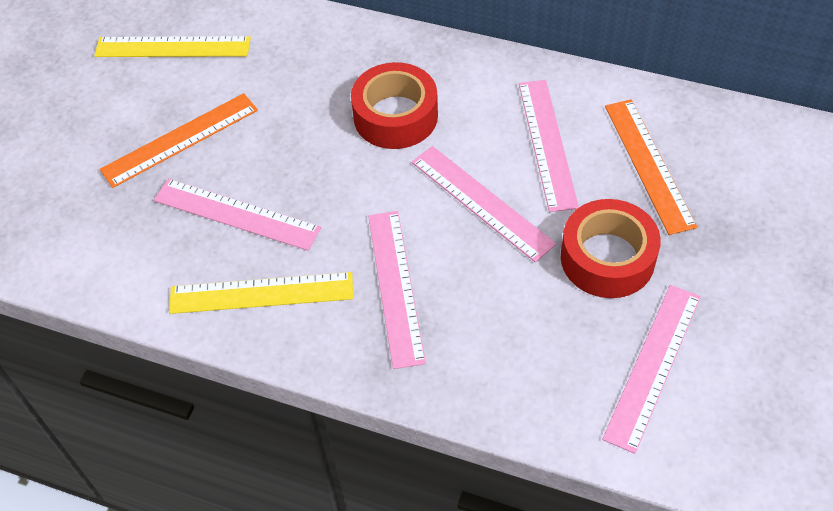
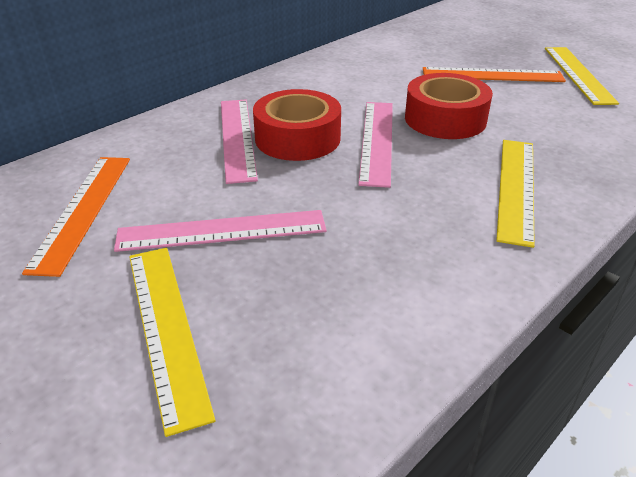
pink ruler: 5 -> 3
yellow ruler: 2 -> 3

